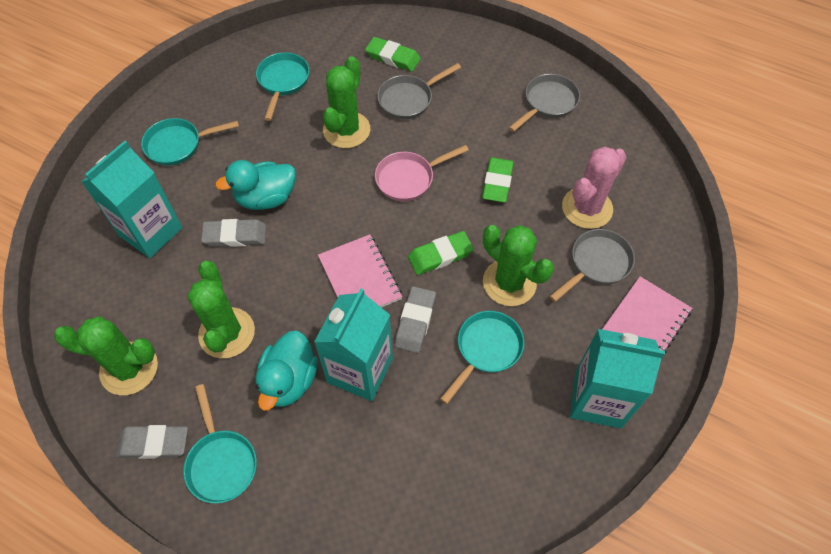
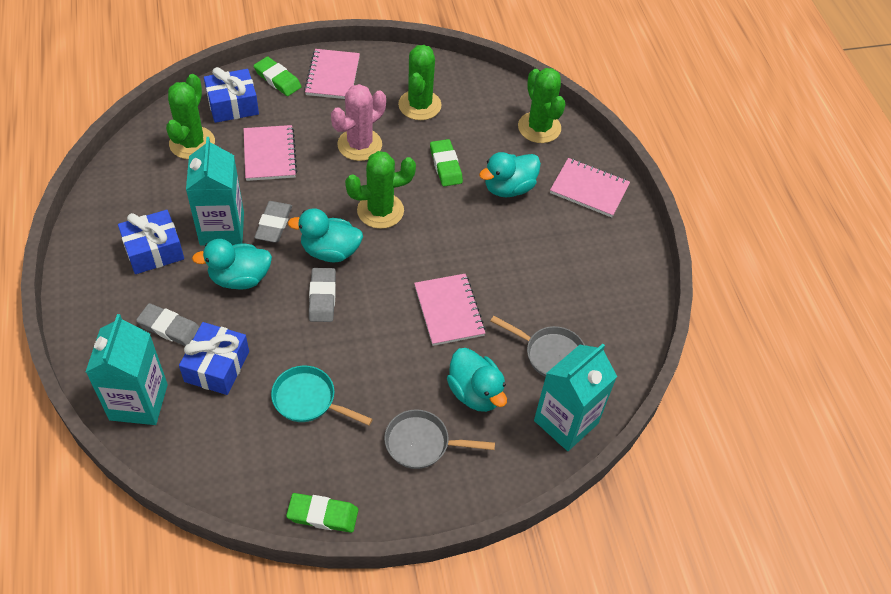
blue gift: 0 -> 3
grey pan: 3 -> 2
pink notebook: 2 -> 4
pink pan: 1 -> 0
turquoise duck: 2 -> 4
turquoise pan: 4 -> 1

